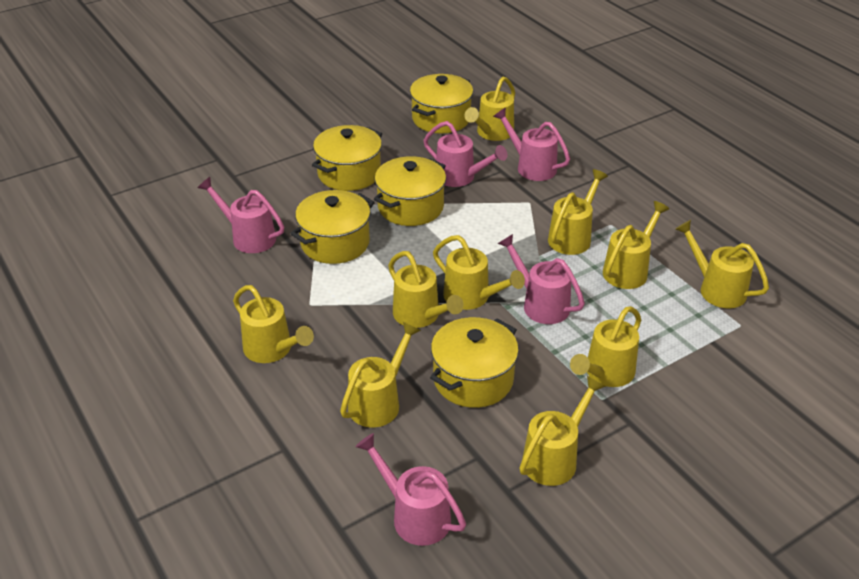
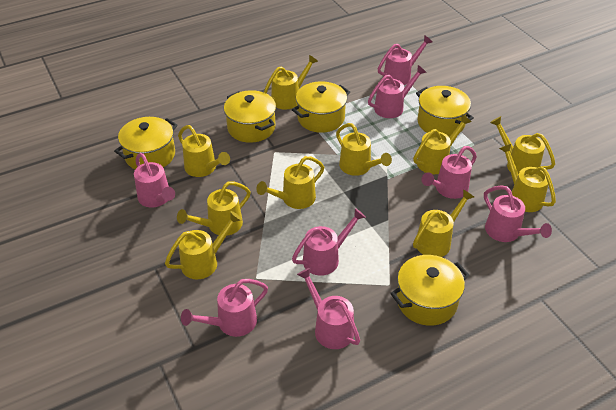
pink watering can: 5 -> 8

